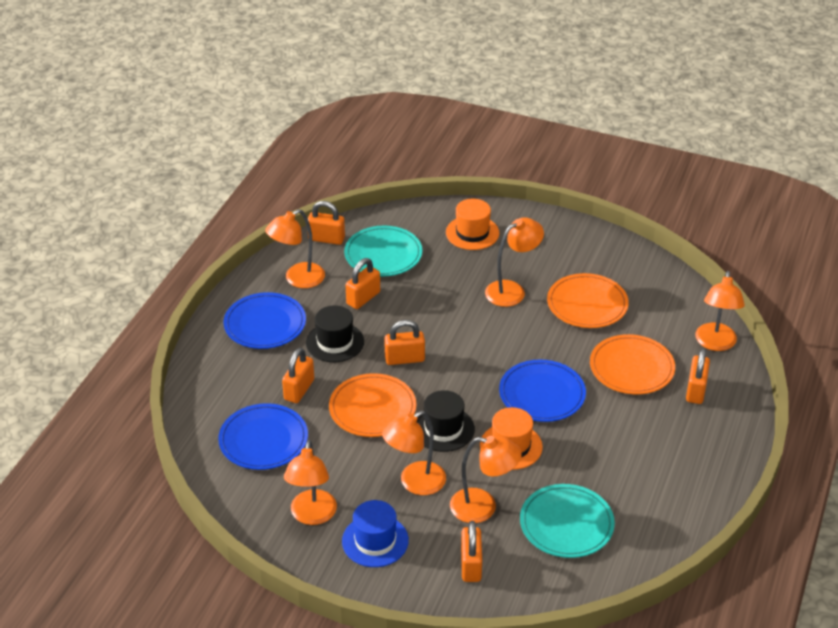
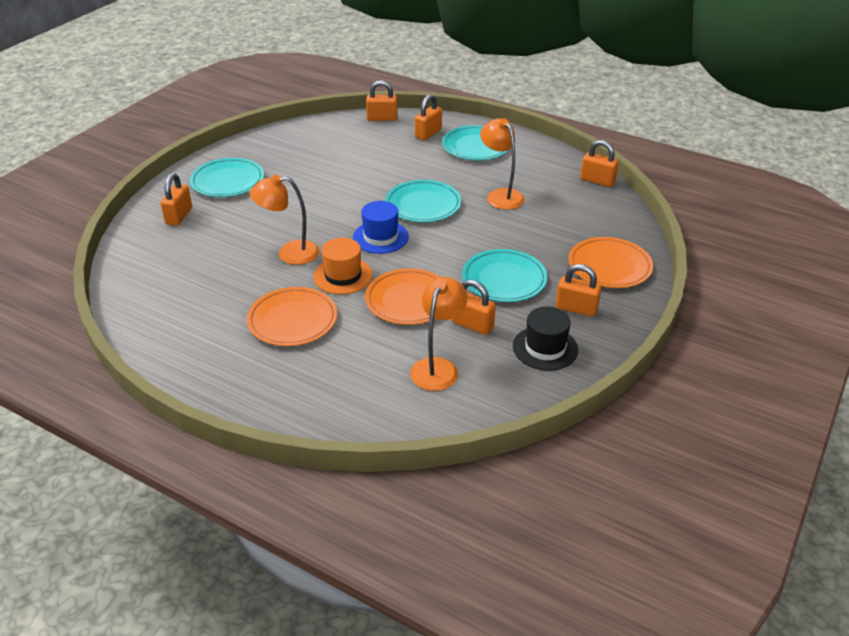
black hat: 2 -> 1
blue plate: 3 -> 0
orange hat: 2 -> 1
orange lamp: 6 -> 3
turquoise plate: 2 -> 4

